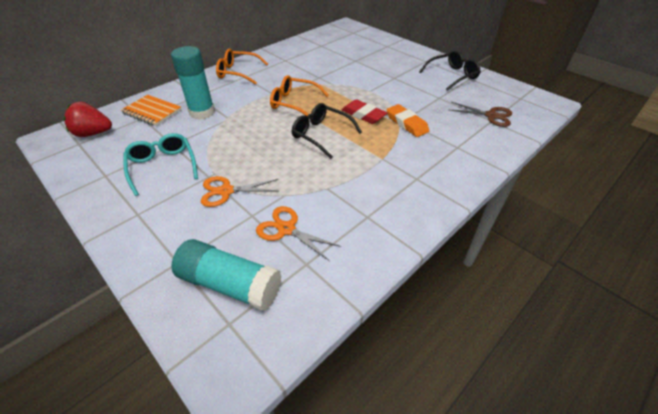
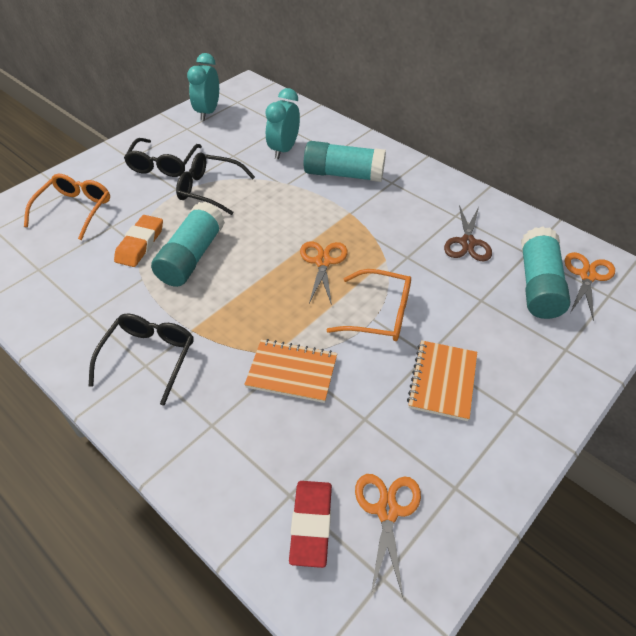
black glasses: 2 -> 3
orange notebook: 1 -> 2
orange scissors: 2 -> 3
red strawberry: 1 -> 0
turquoise clock: 0 -> 2
turquoise glasses: 1 -> 0
turquoise glue stick: 2 -> 3

